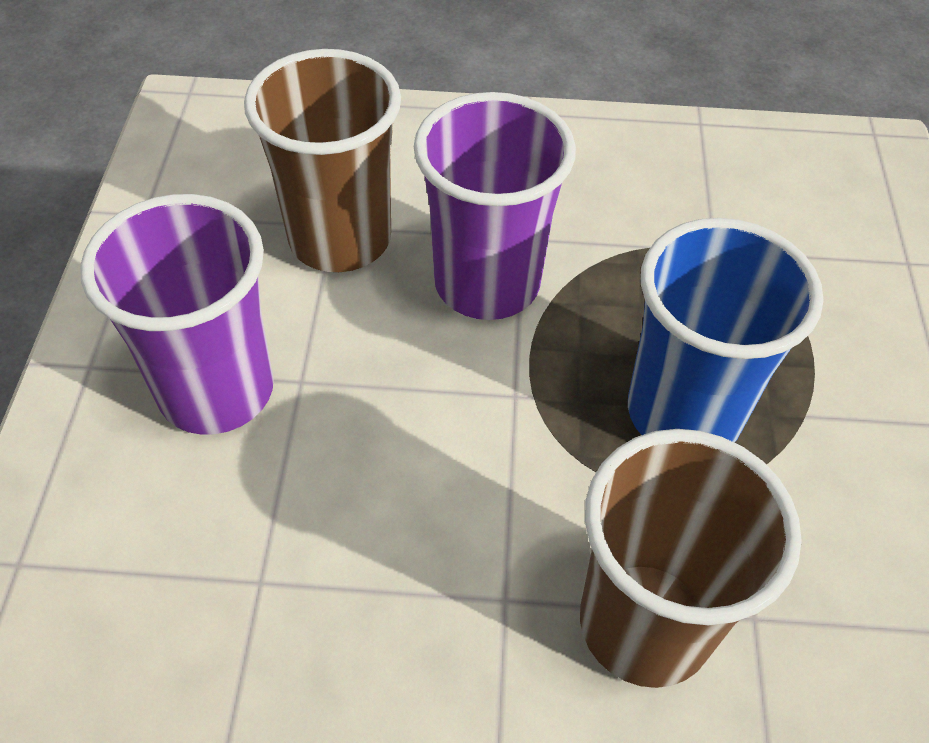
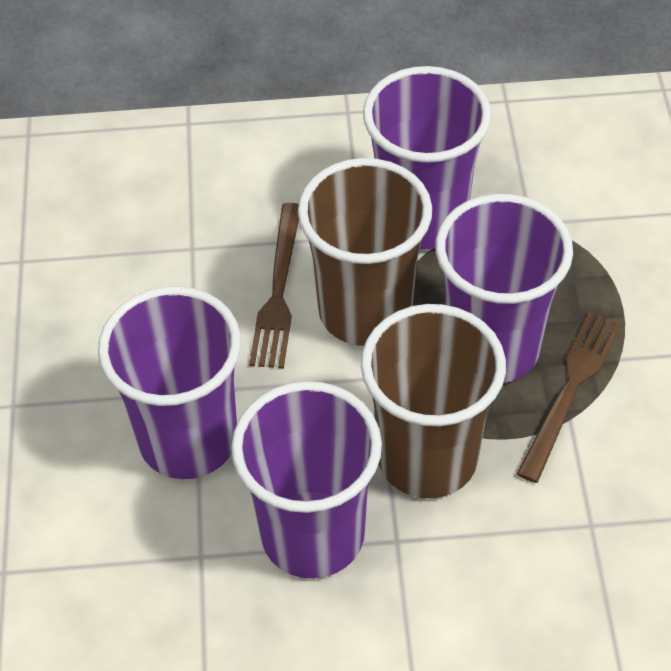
blue cup: 1 -> 0
brown fork: 0 -> 2
purple cup: 2 -> 4

